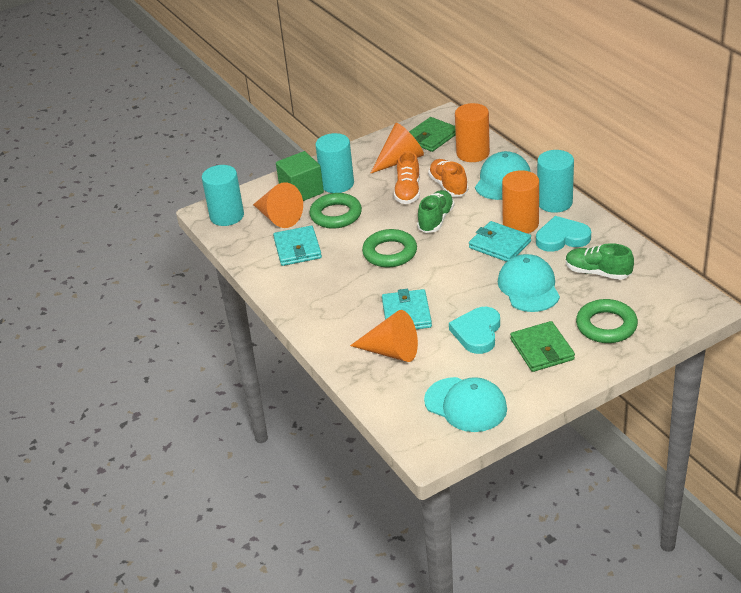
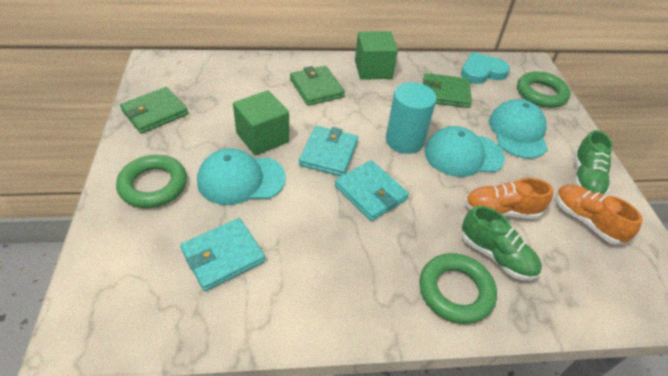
green cube: 1 -> 2
green wallet: 2 -> 3
orange cone: 3 -> 0
orange cylinder: 2 -> 0
turquoise cylinder: 3 -> 1
turquoise heart: 2 -> 1

